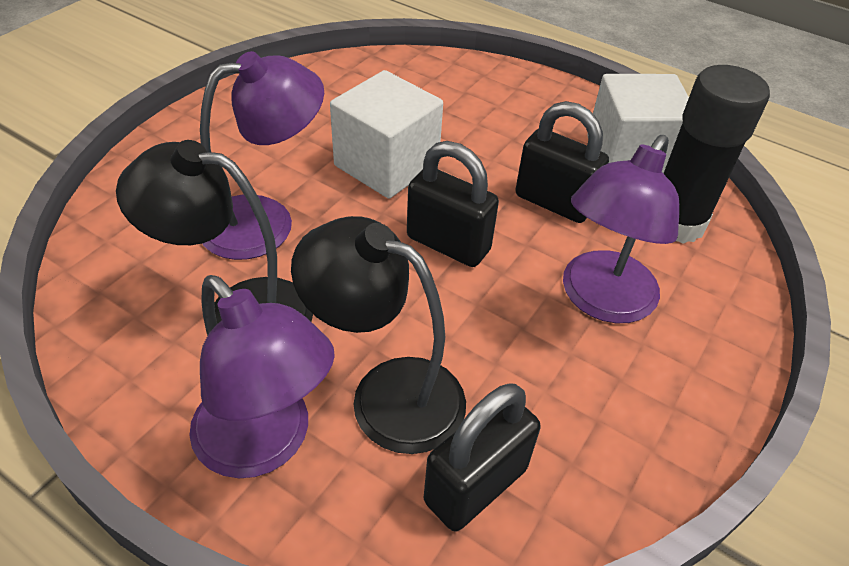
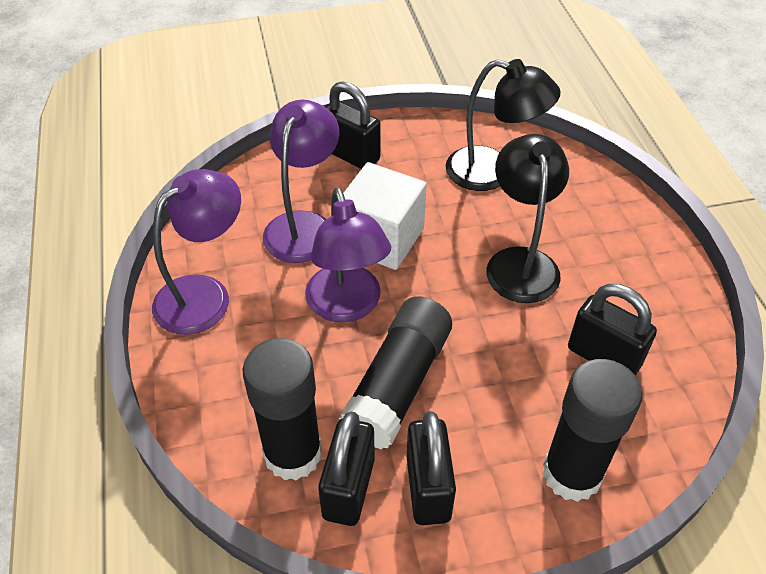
black glue stick: 1 -> 3
black padlock: 3 -> 4
white cube: 2 -> 1

